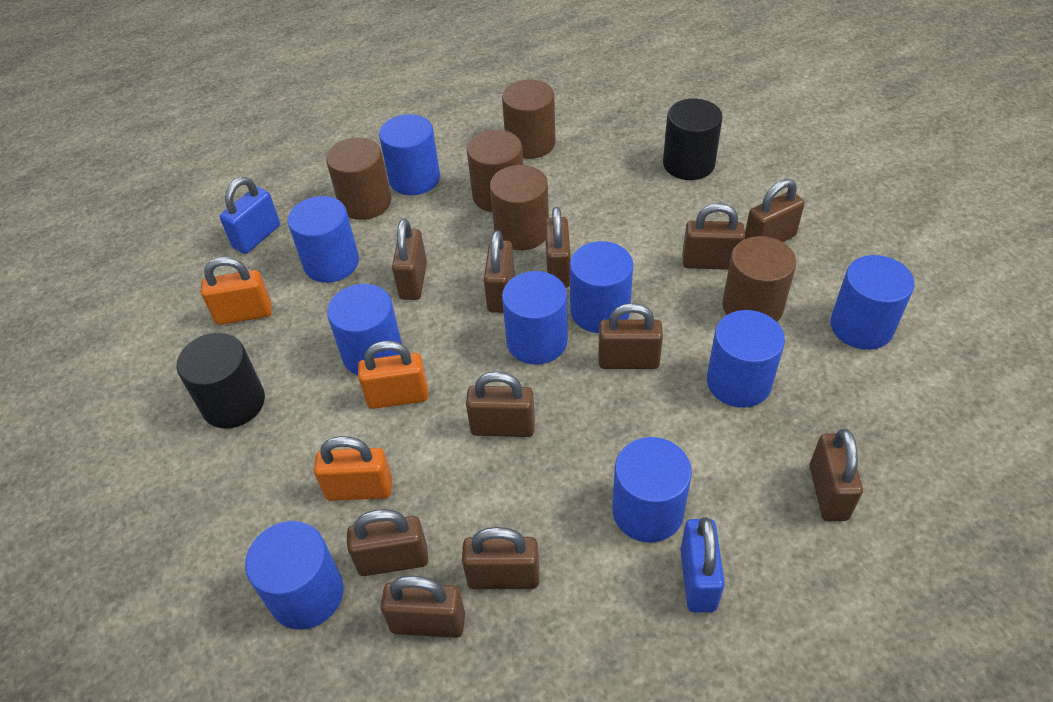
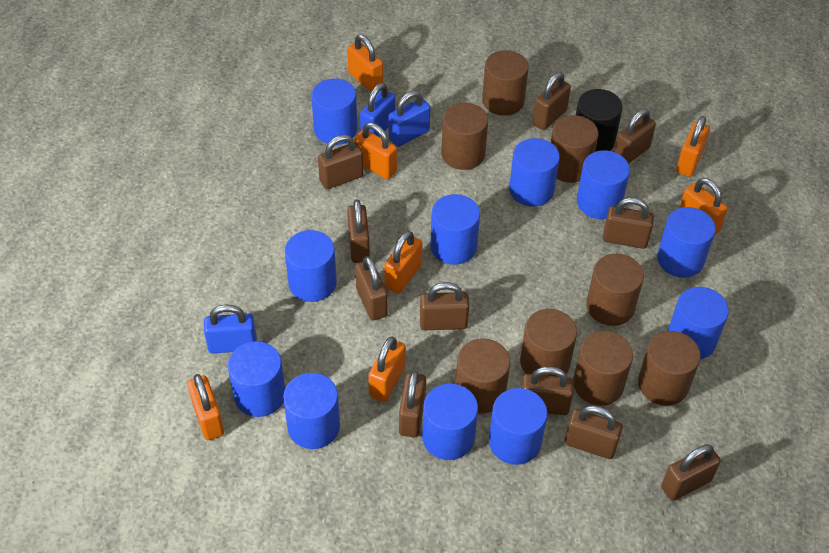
black cylinder: 2 -> 1
blue cylinder: 9 -> 11
blue padlock: 2 -> 3
brown cylinder: 5 -> 8
orange padlock: 3 -> 7

